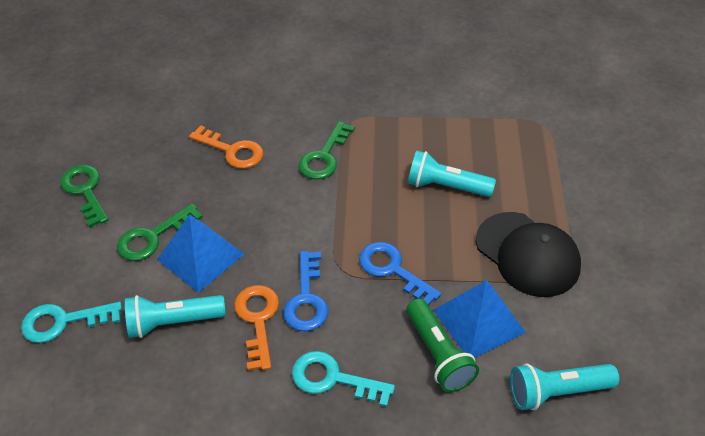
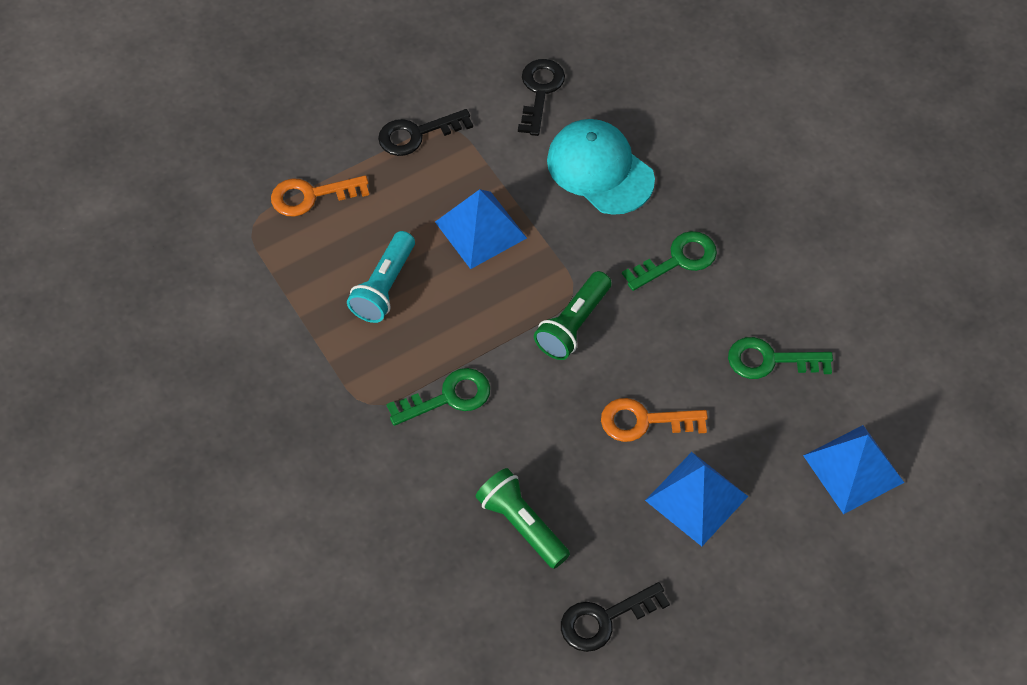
black cap: 1 -> 0
black key: 0 -> 3
blue key: 2 -> 0
blue pyramid: 2 -> 3
green flashlight: 1 -> 2
turquoise cap: 0 -> 1
turquoise flashlight: 3 -> 1
turquoise key: 2 -> 0

